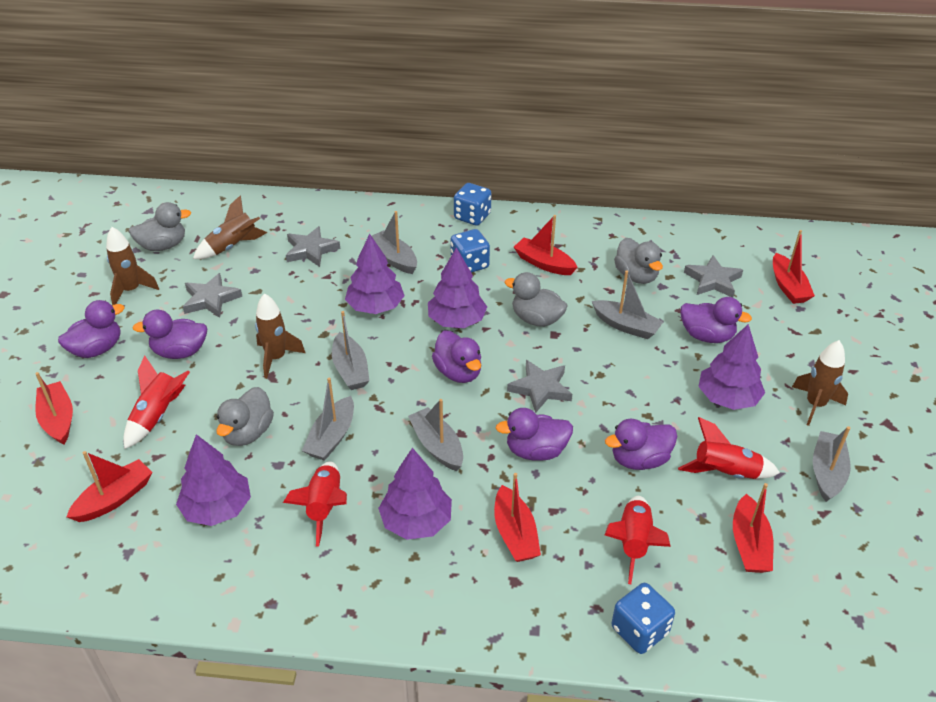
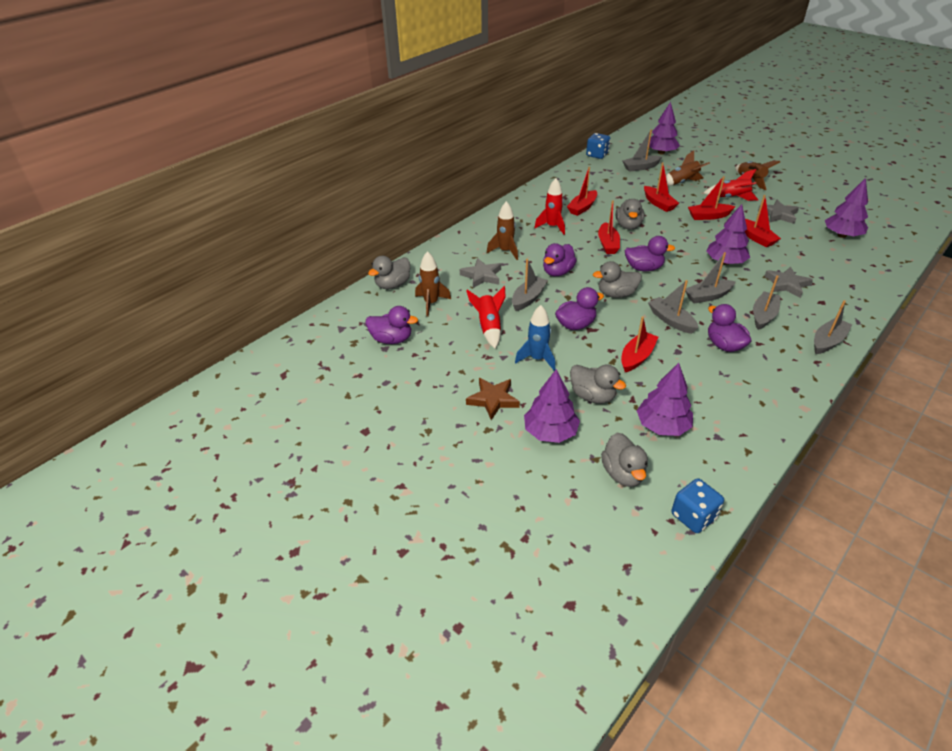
blue dice: 3 -> 2
blue rocket: 0 -> 1
brown star: 0 -> 1
grey duck: 4 -> 5
grey star: 4 -> 3
purple duck: 6 -> 5
red rocket: 4 -> 3

